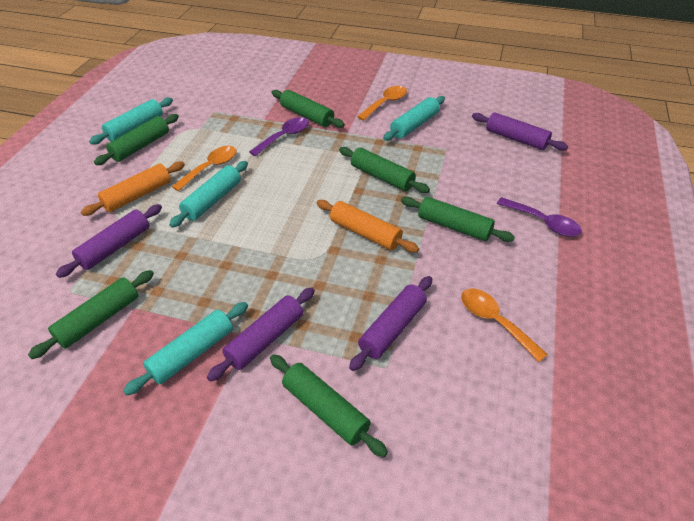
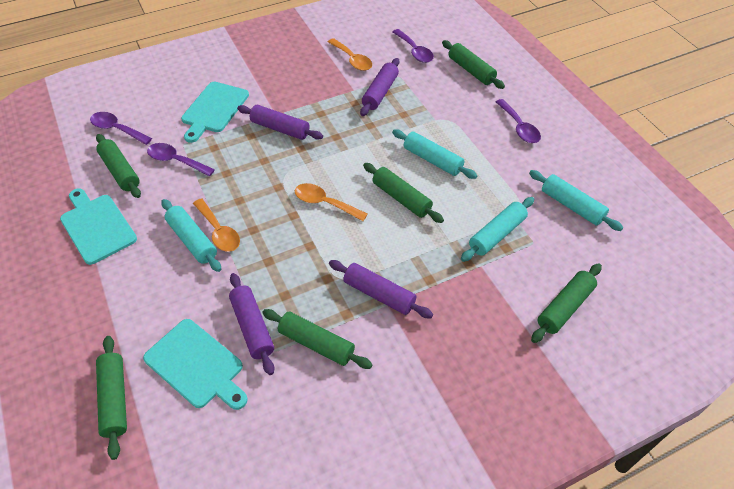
orange rolling pin: 2 -> 0
purple spoon: 2 -> 4
turquoise cutting board: 0 -> 3

